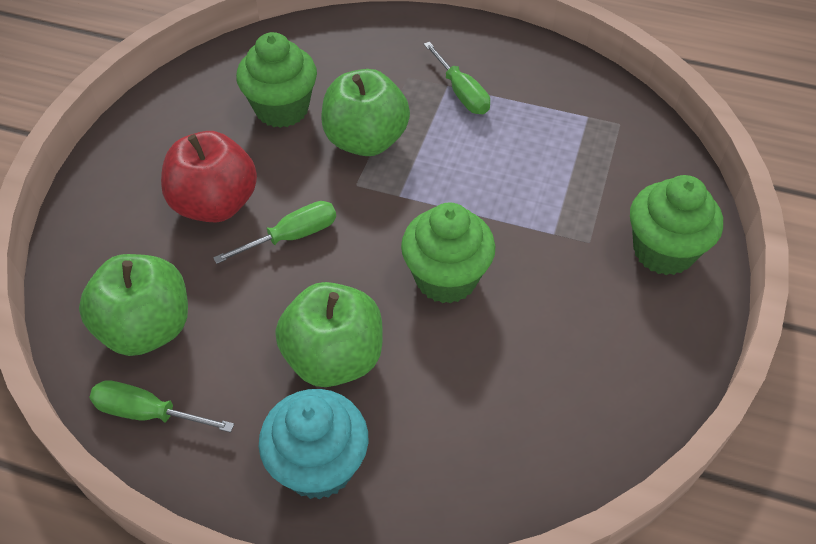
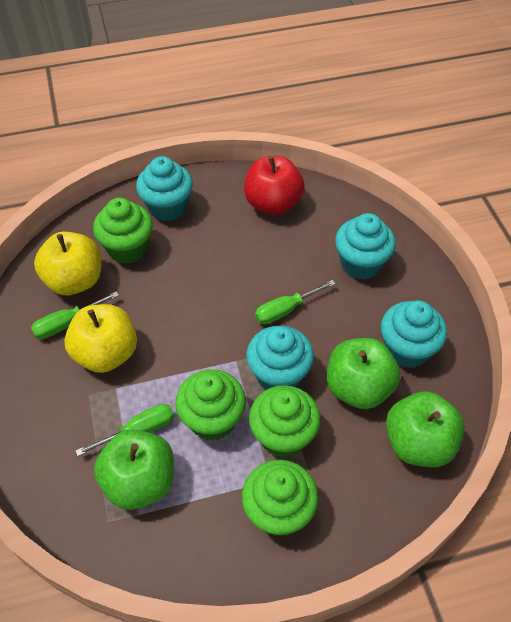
green cupcake: 3 -> 4
turquoise cupcake: 1 -> 4
yellow apple: 0 -> 2

